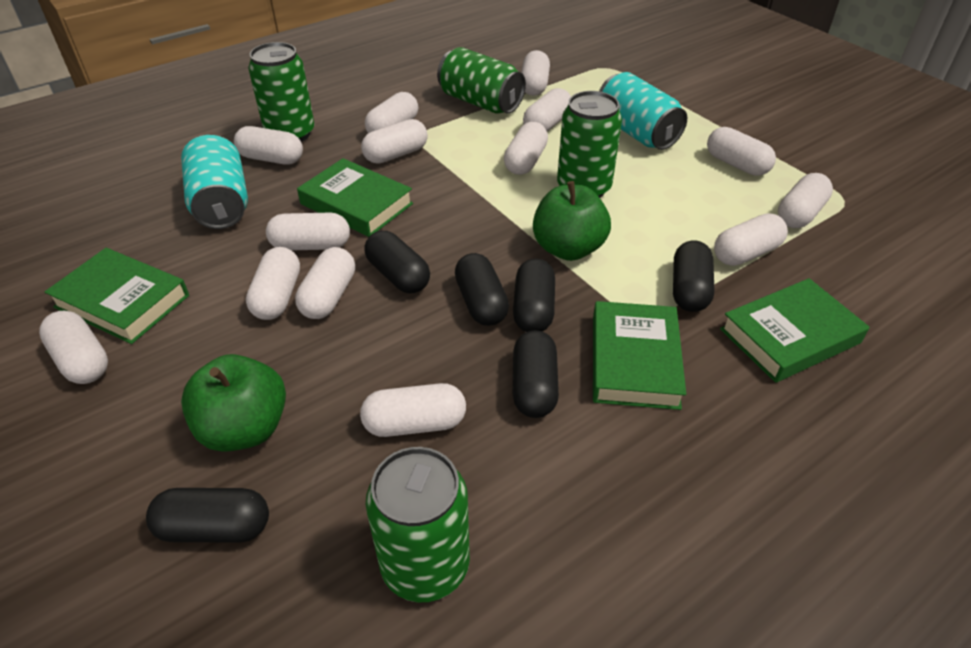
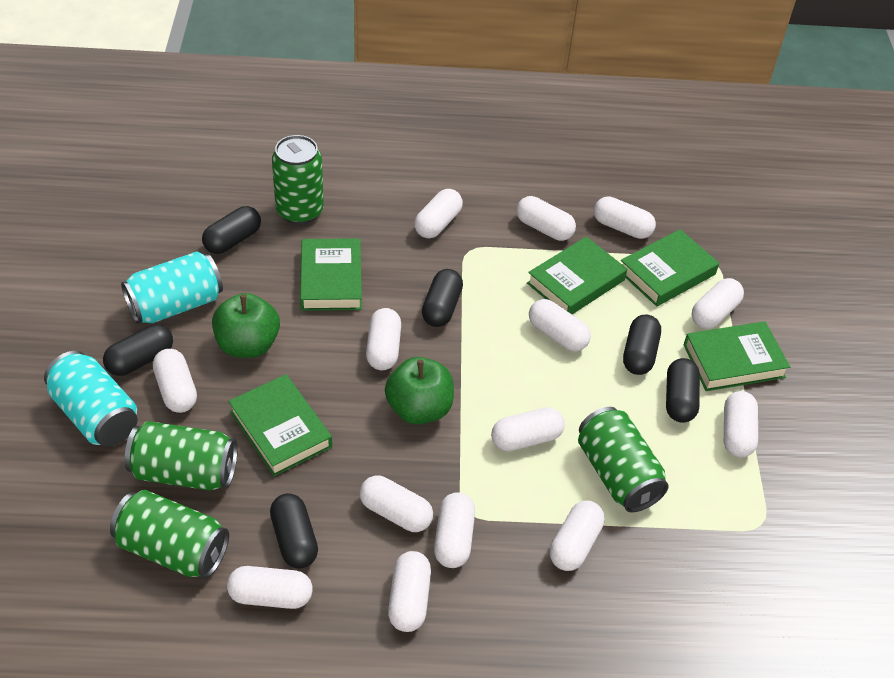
green book: 4 -> 5

